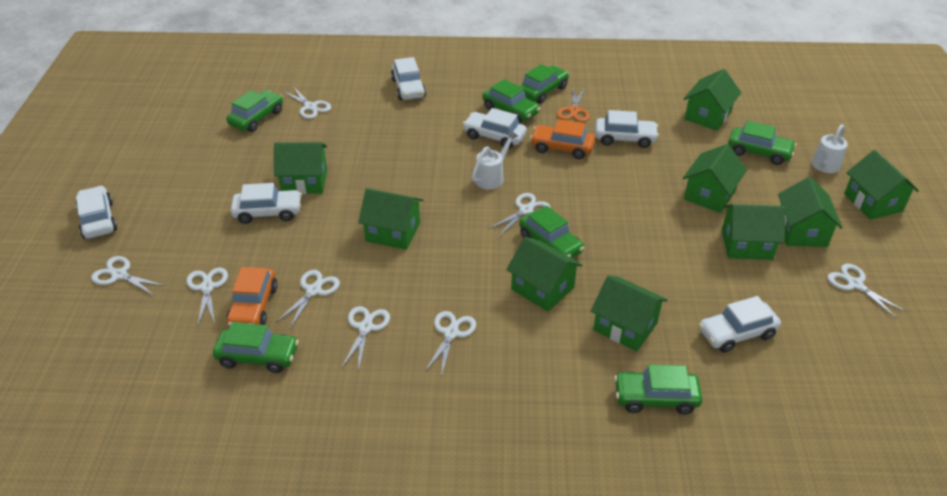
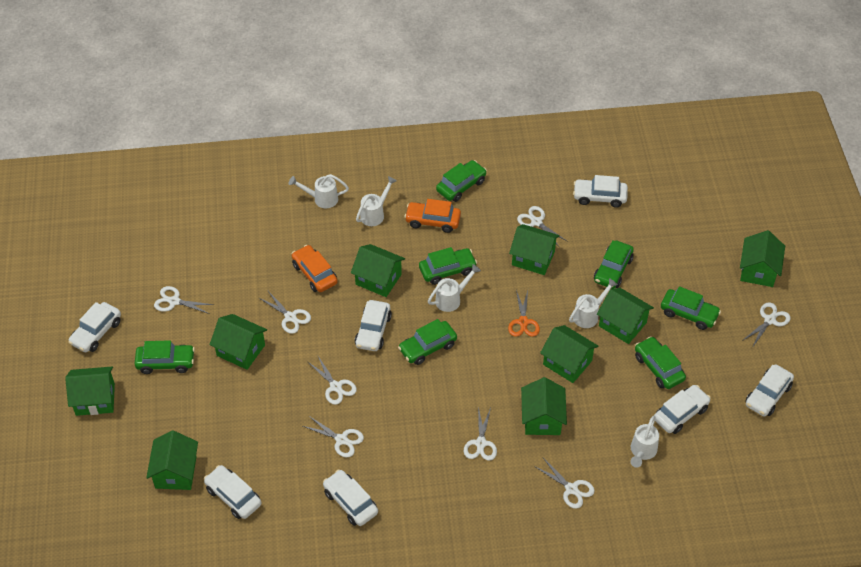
white car: 6 -> 7
white watering can: 2 -> 5

